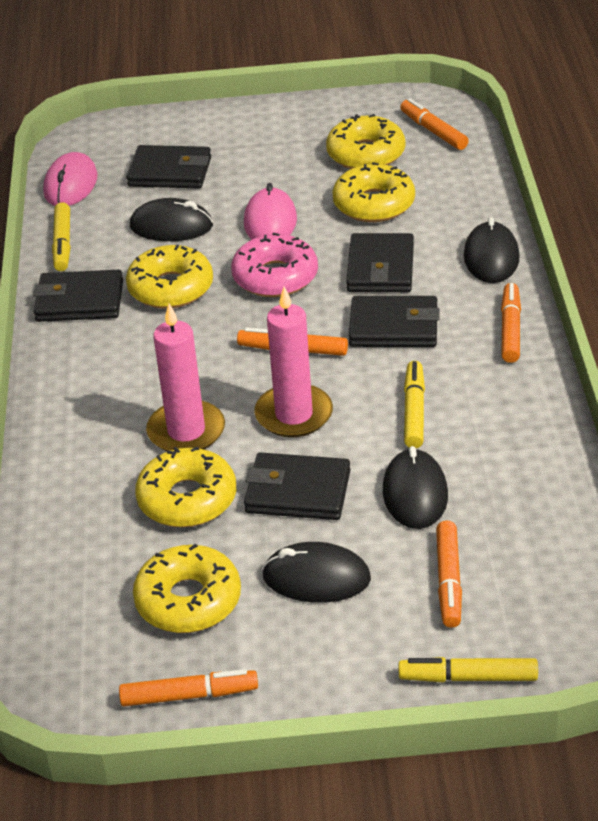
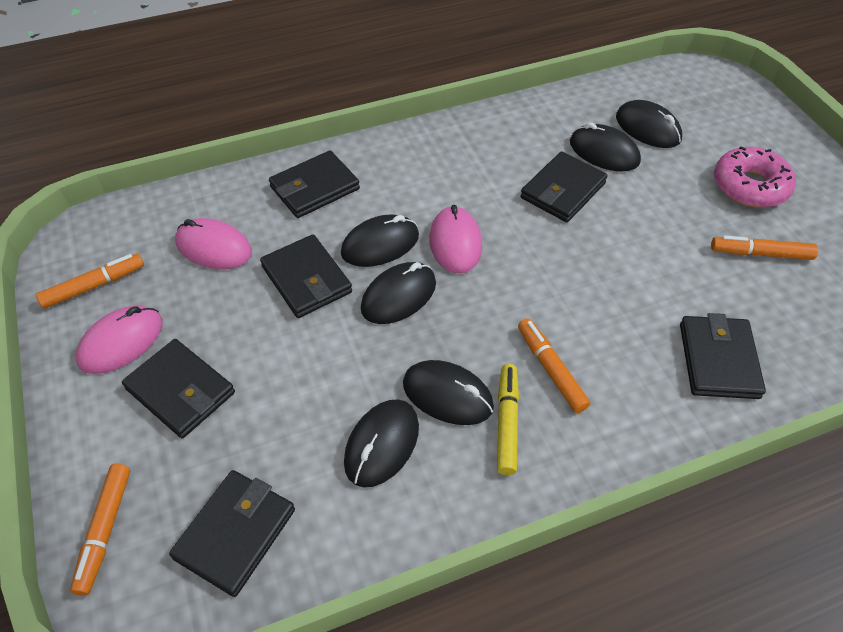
black mouse: 4 -> 6
black wallet: 5 -> 6
orange marker: 5 -> 4
pink candle: 2 -> 0
pink mouse: 2 -> 3
yellow donut: 5 -> 0
yellow marker: 3 -> 1

